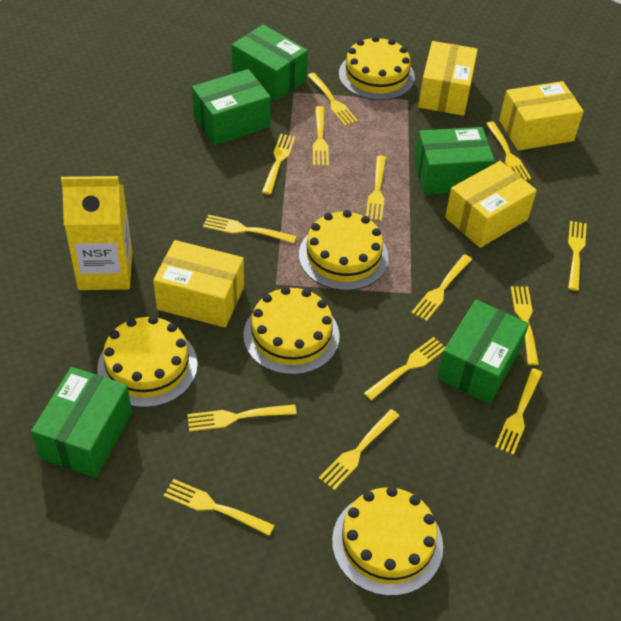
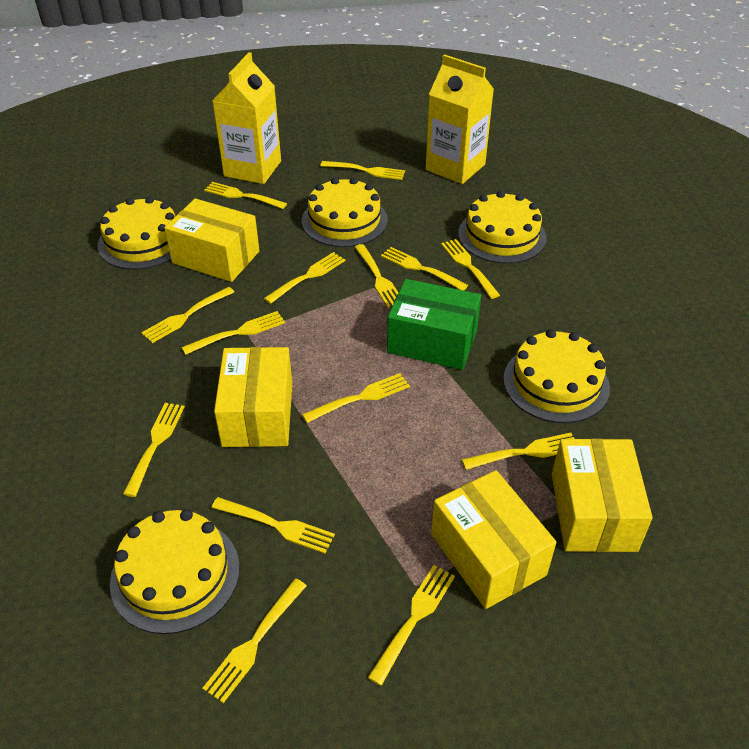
green box: 5 -> 1
yellow carton: 1 -> 2

